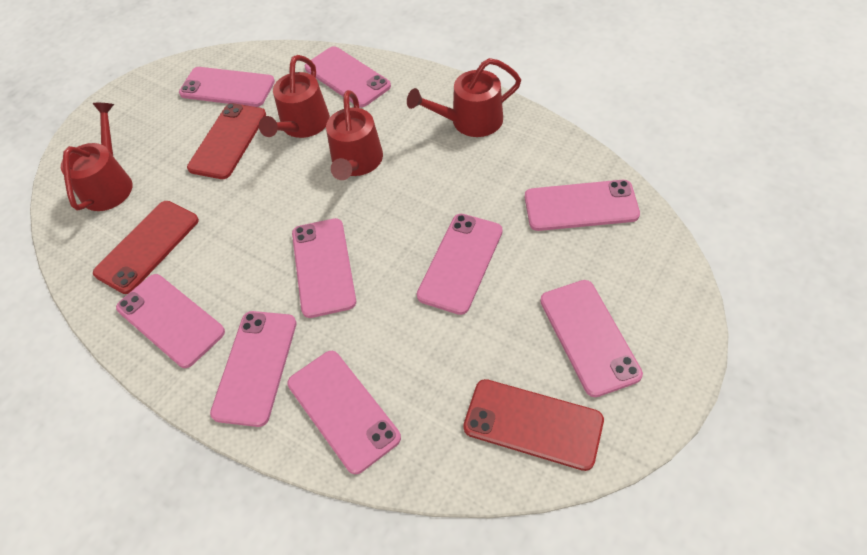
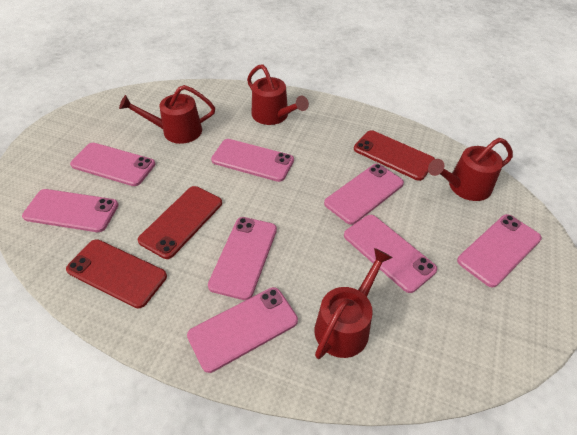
pink phone: 9 -> 8

